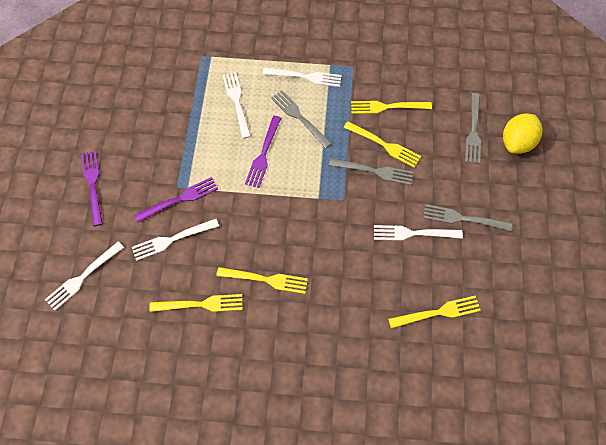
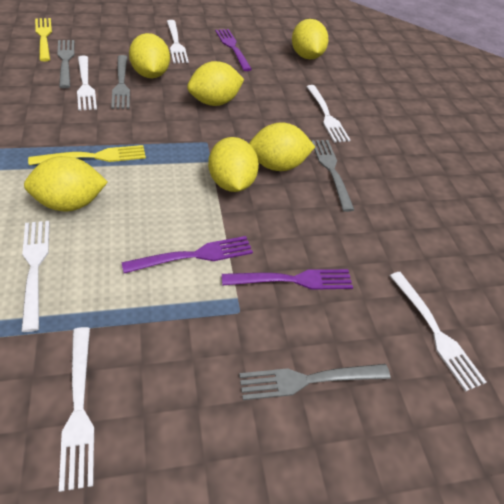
white fork: 5 -> 6
yellow fork: 5 -> 2
yellow lemon: 1 -> 6

